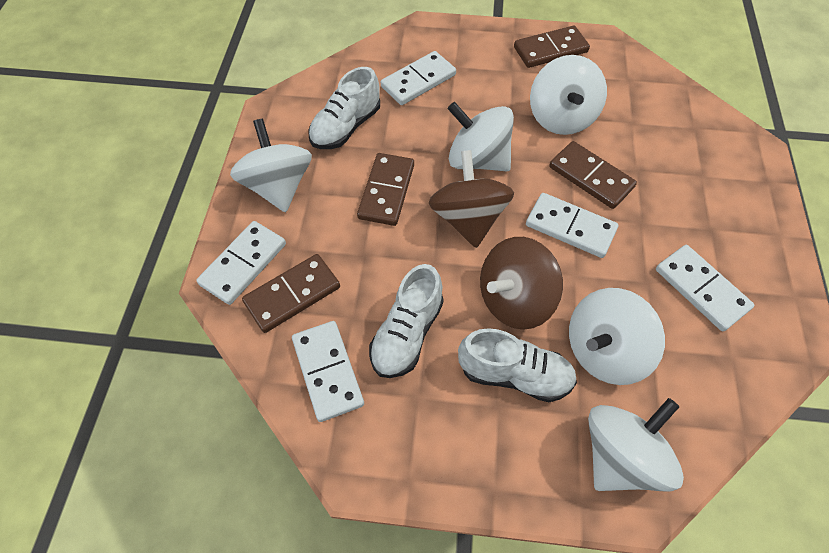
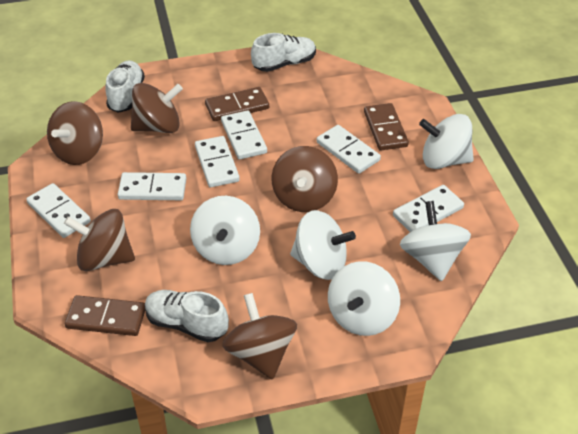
brown domino: 4 -> 3
brown spinning top: 2 -> 5
white domino: 5 -> 6

